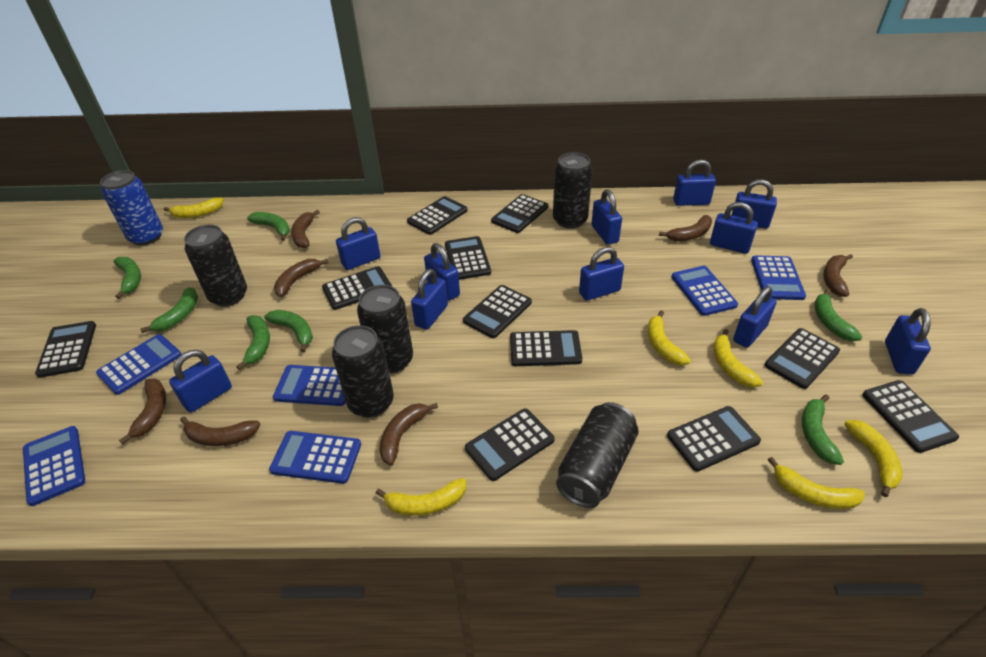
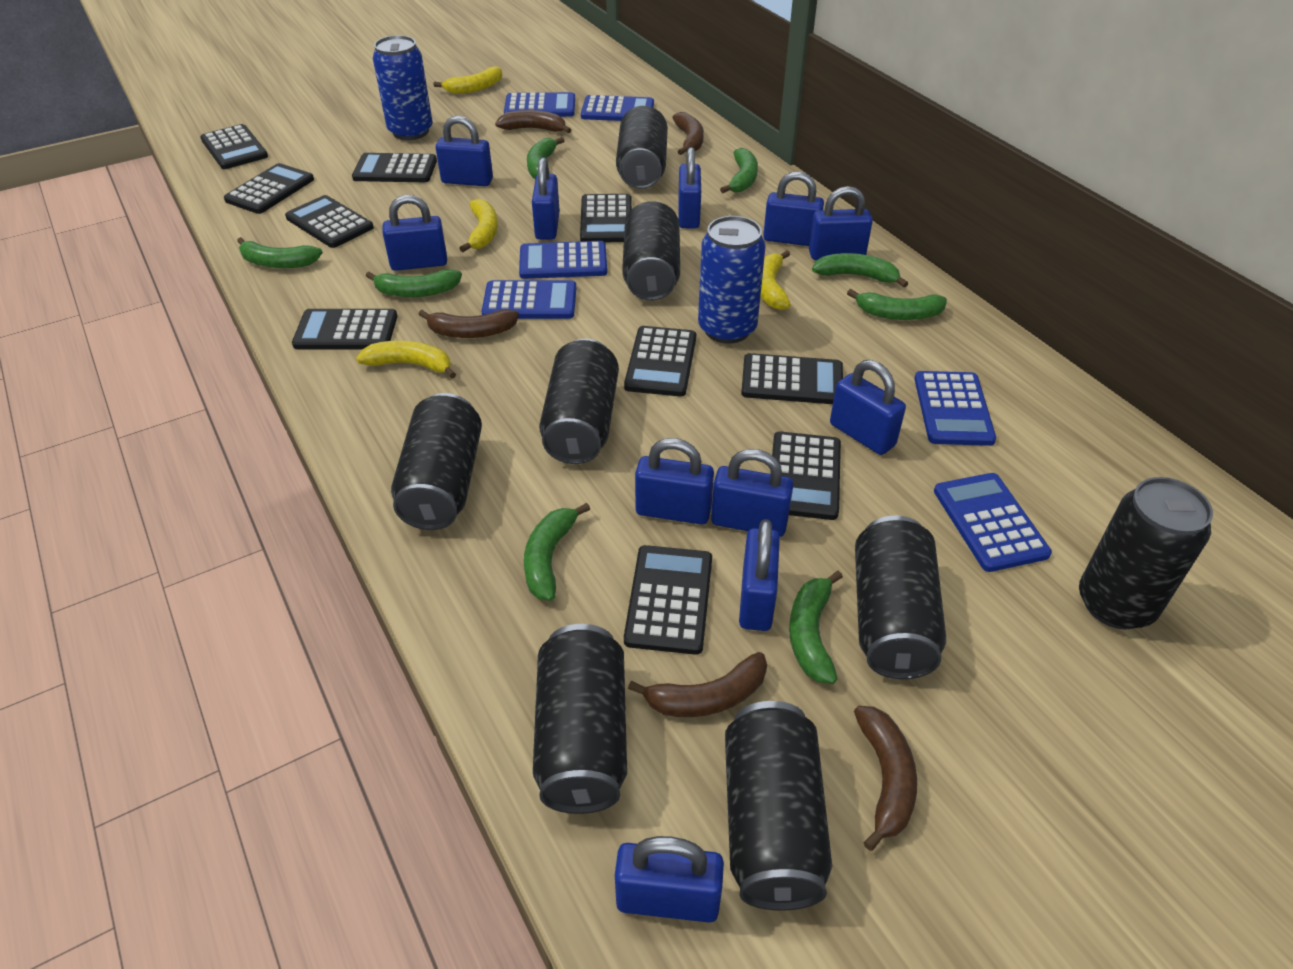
black calculator: 11 -> 10
black can: 5 -> 8
blue can: 1 -> 2
brown banana: 7 -> 5
green banana: 7 -> 8
yellow banana: 6 -> 4

